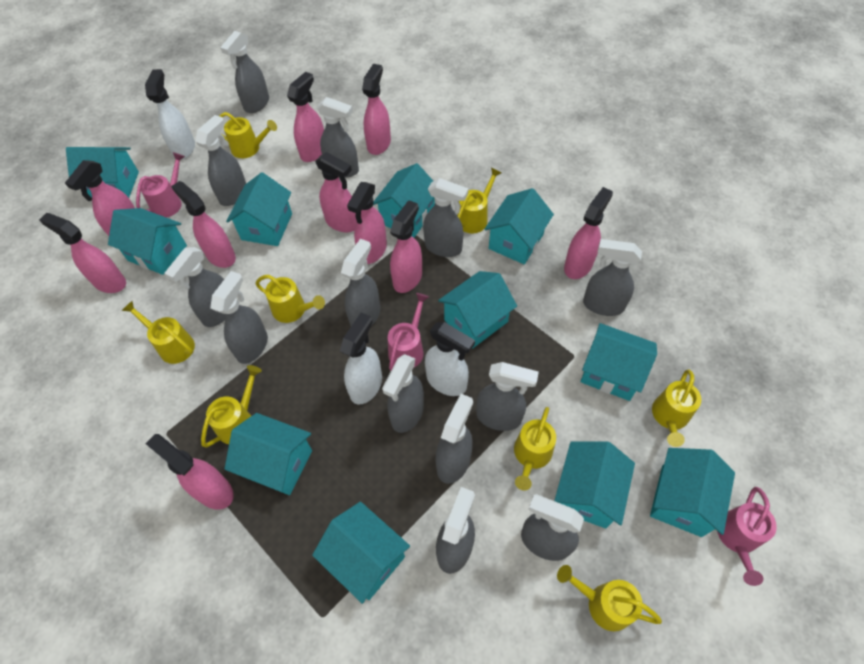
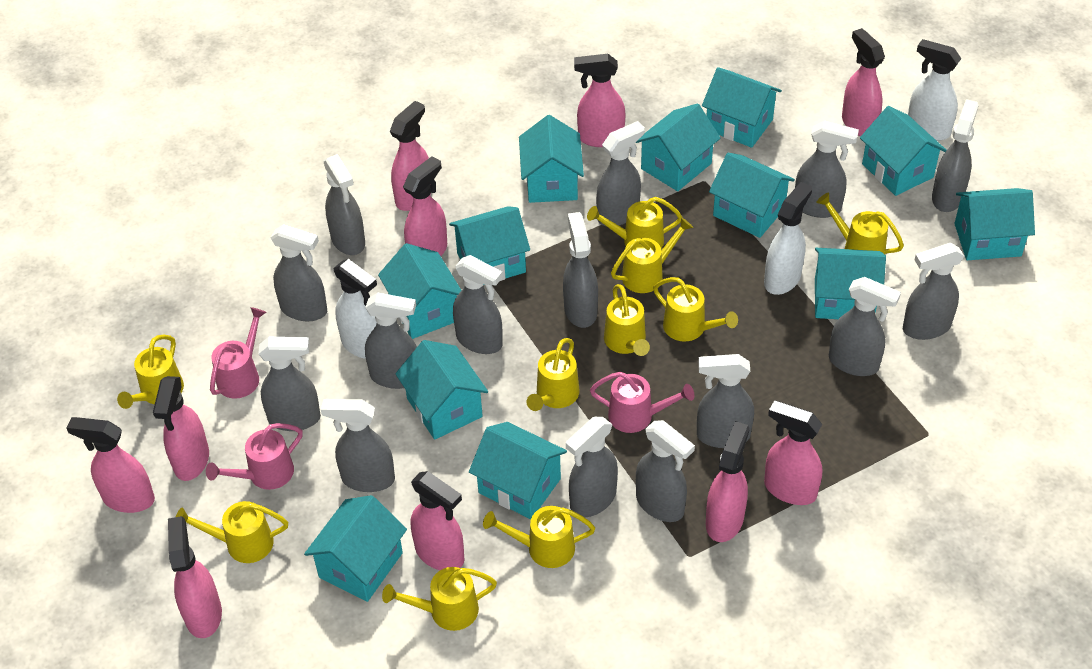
grey spray bottle: 13 -> 15
turquoise house: 11 -> 12
yellow watering can: 8 -> 10

